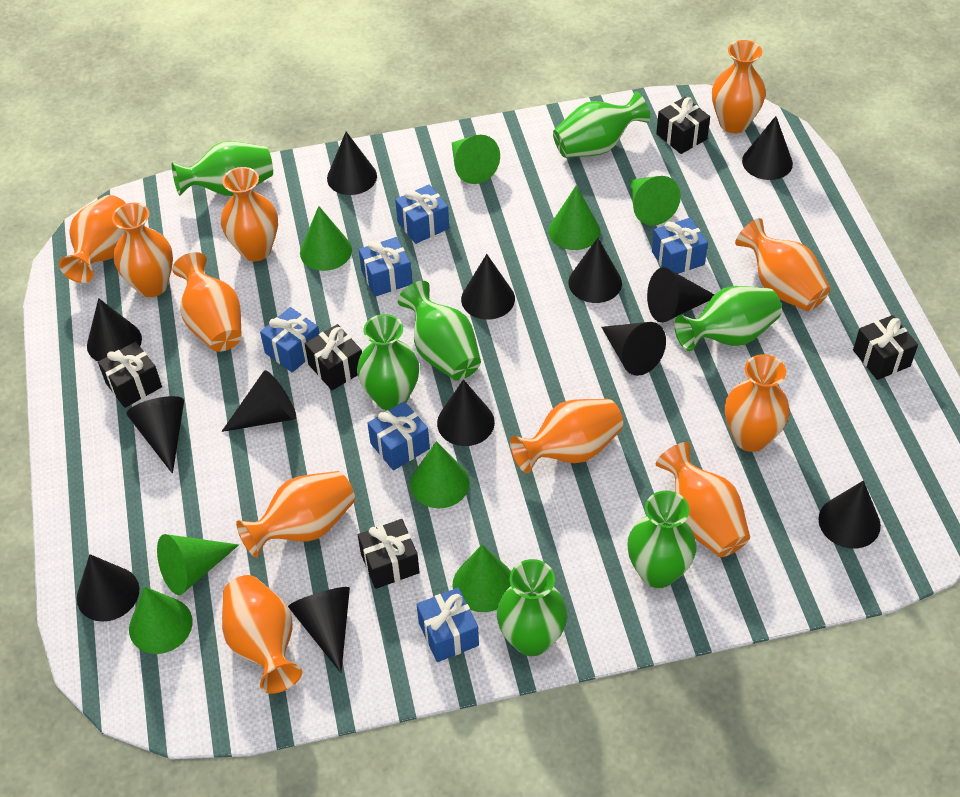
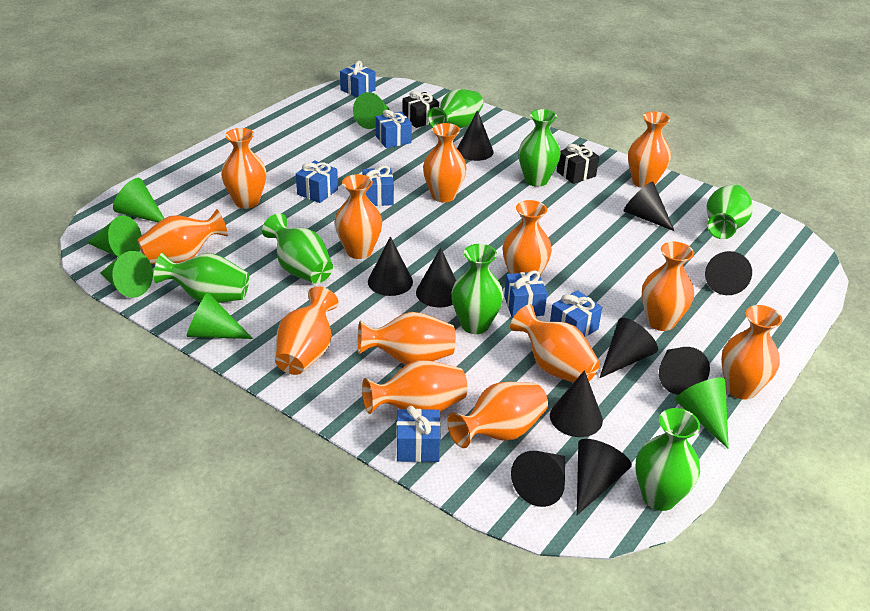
black cone: 13 -> 10
black gift: 5 -> 2
blue gift: 6 -> 7
green cone: 8 -> 6
orange vase: 11 -> 13

